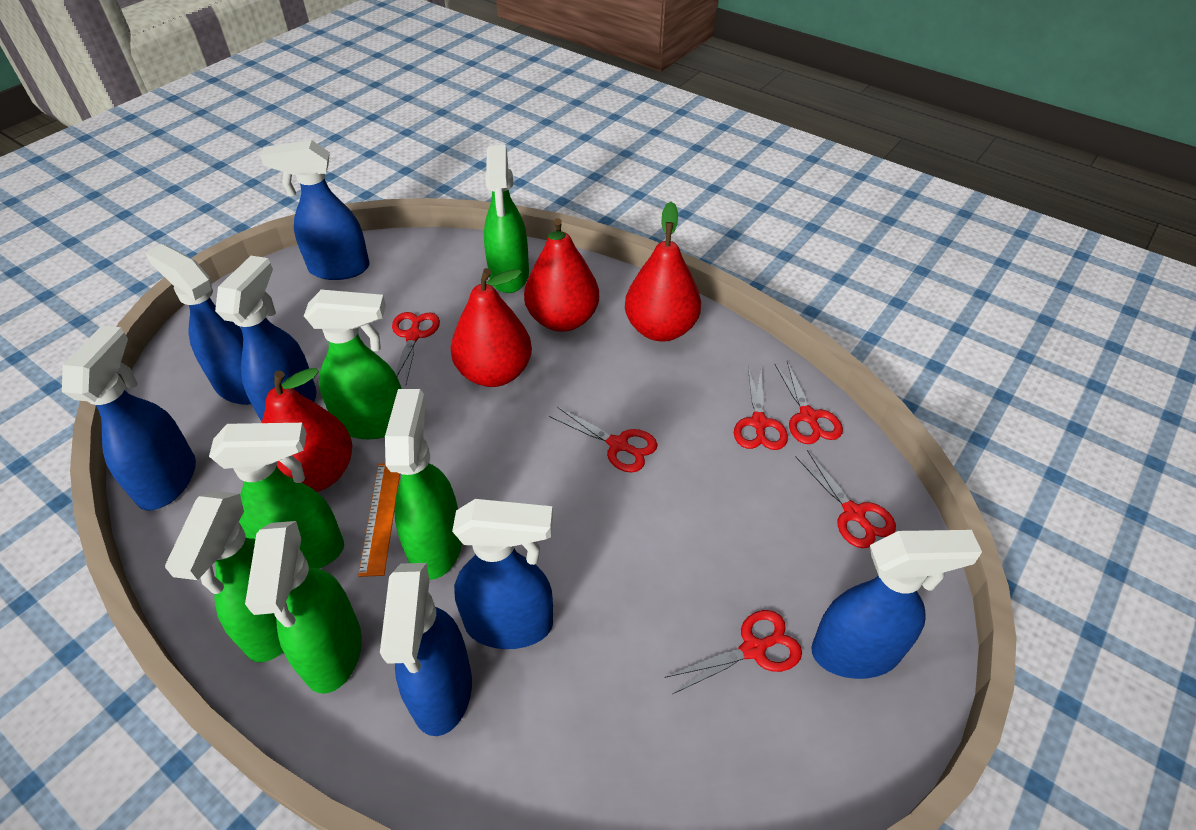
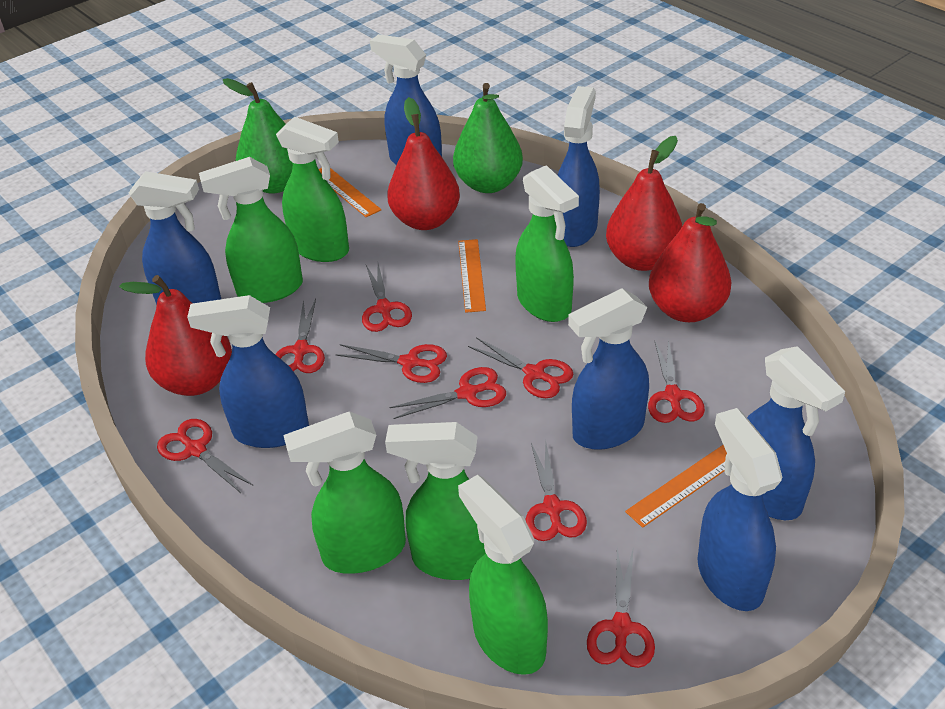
green pear: 0 -> 2
orange ruler: 1 -> 3
red scissors: 6 -> 9

